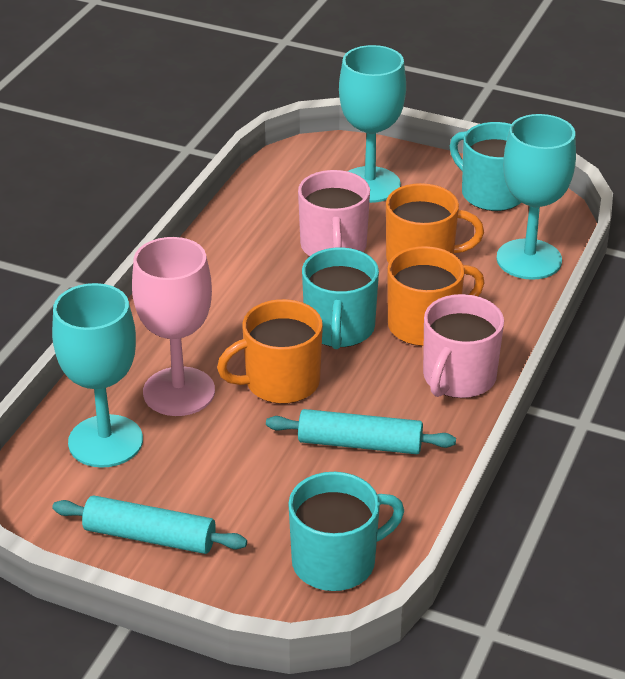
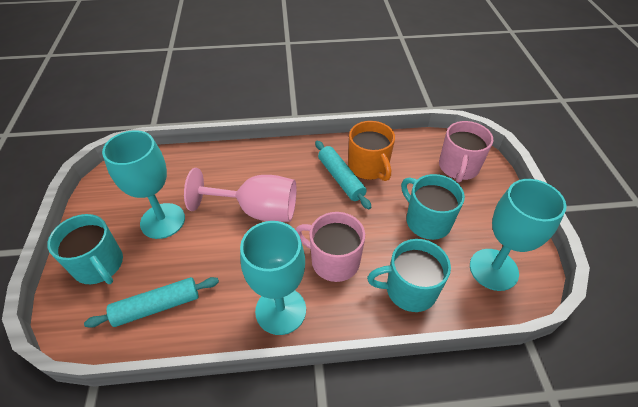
orange mug: 3 -> 1

